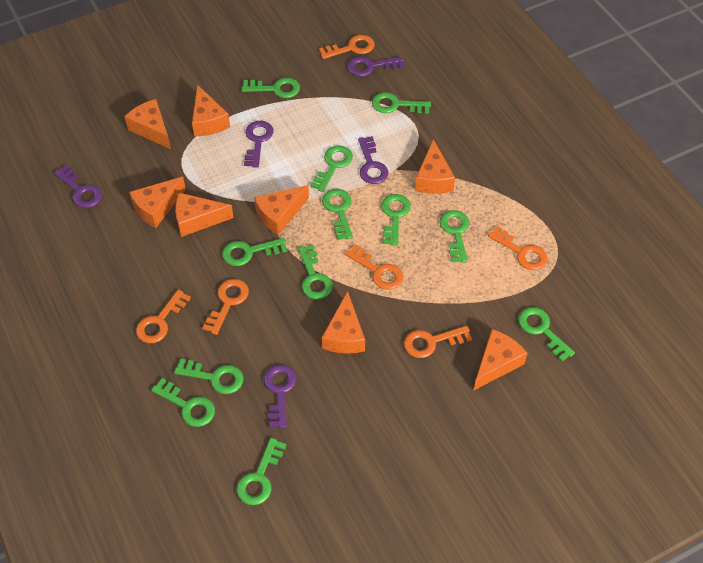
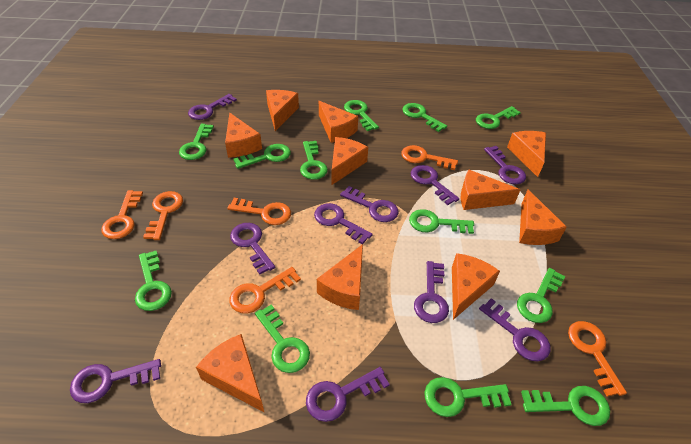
orange cheese: 8 -> 10
purple key: 5 -> 10

